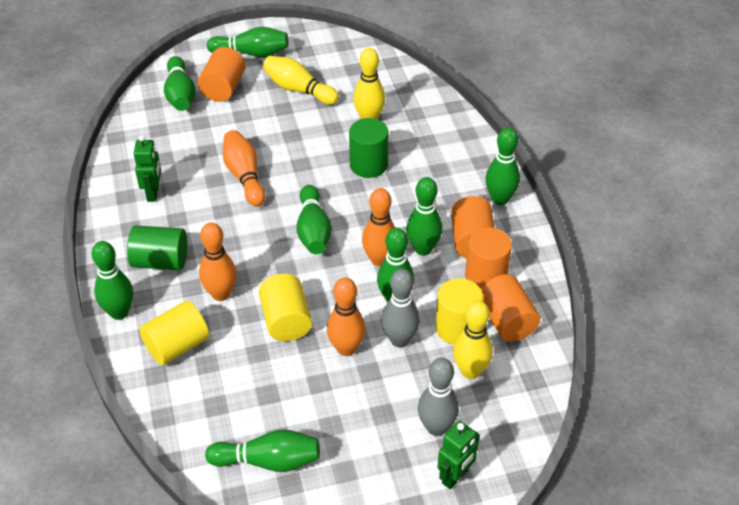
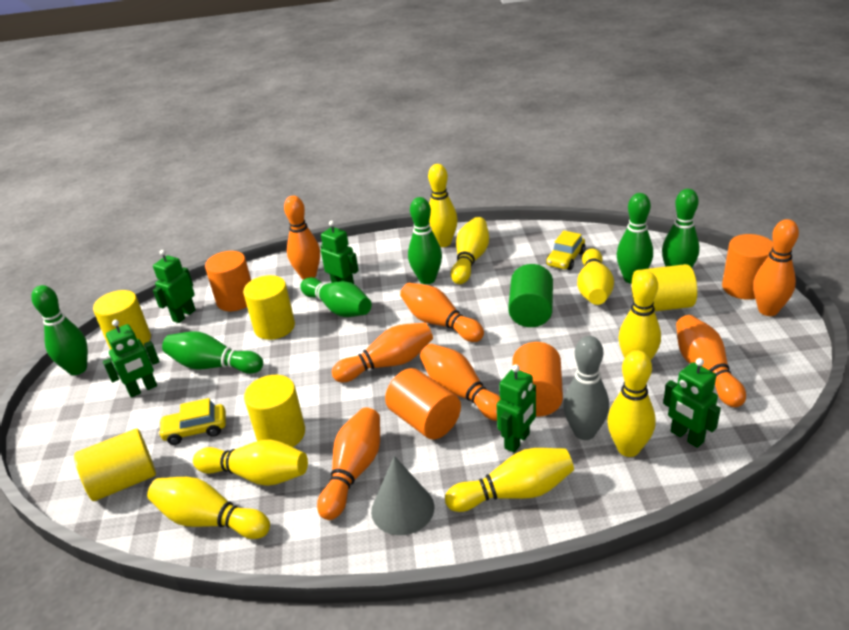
green bowling pin: 8 -> 6
green cylinder: 2 -> 1
green robot: 2 -> 5
grey bowling pin: 2 -> 1
grey cone: 0 -> 1
orange bowling pin: 4 -> 7
yellow bowling pin: 3 -> 8
yellow car: 0 -> 2
yellow cylinder: 3 -> 5

